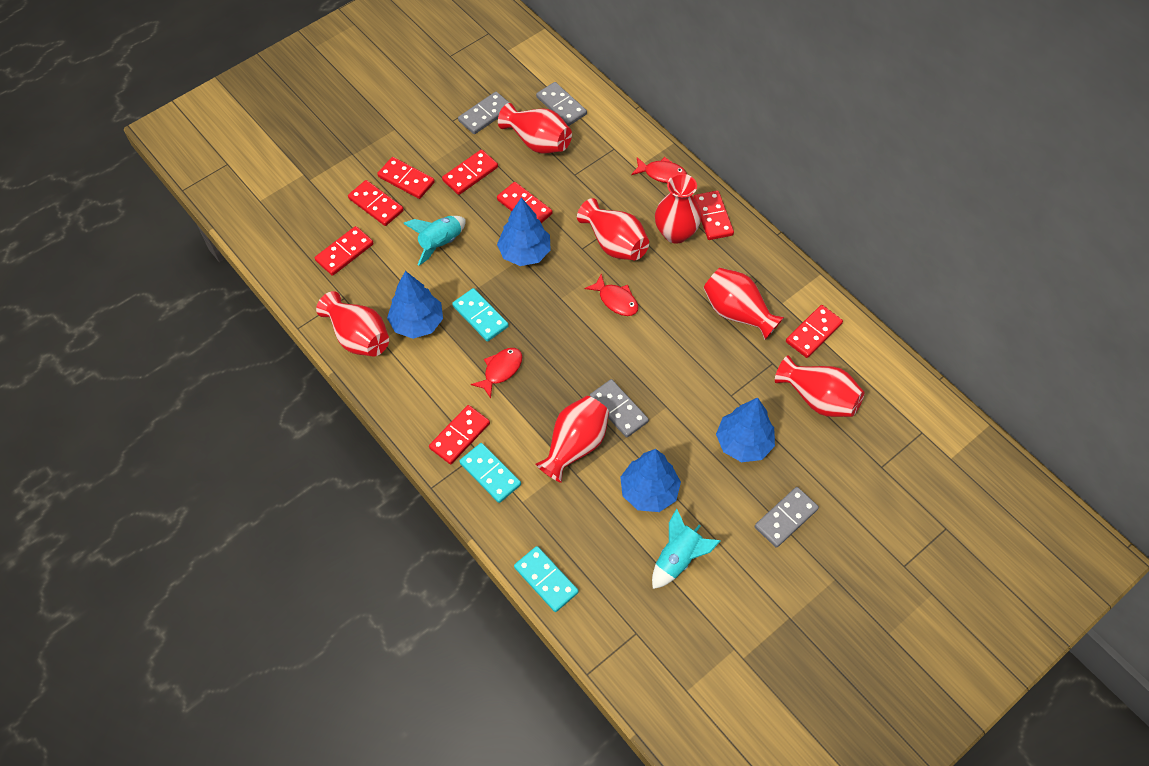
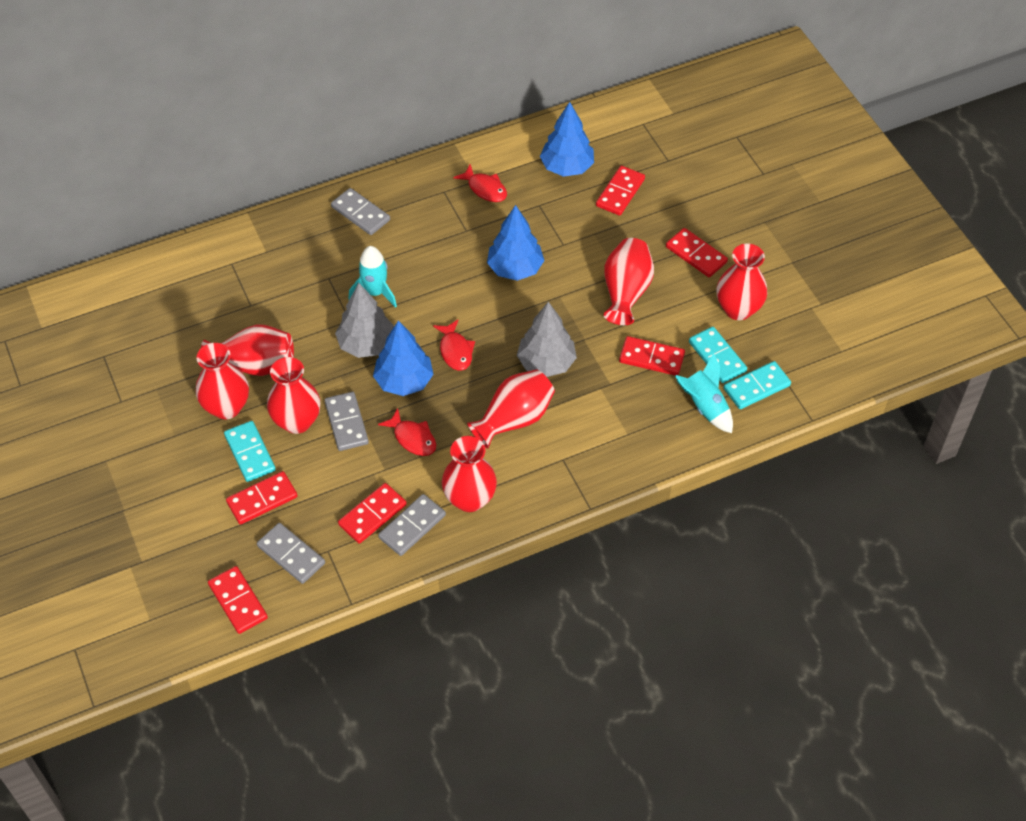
blue tree: 4 -> 3
grey tree: 0 -> 2
red domino: 8 -> 6

